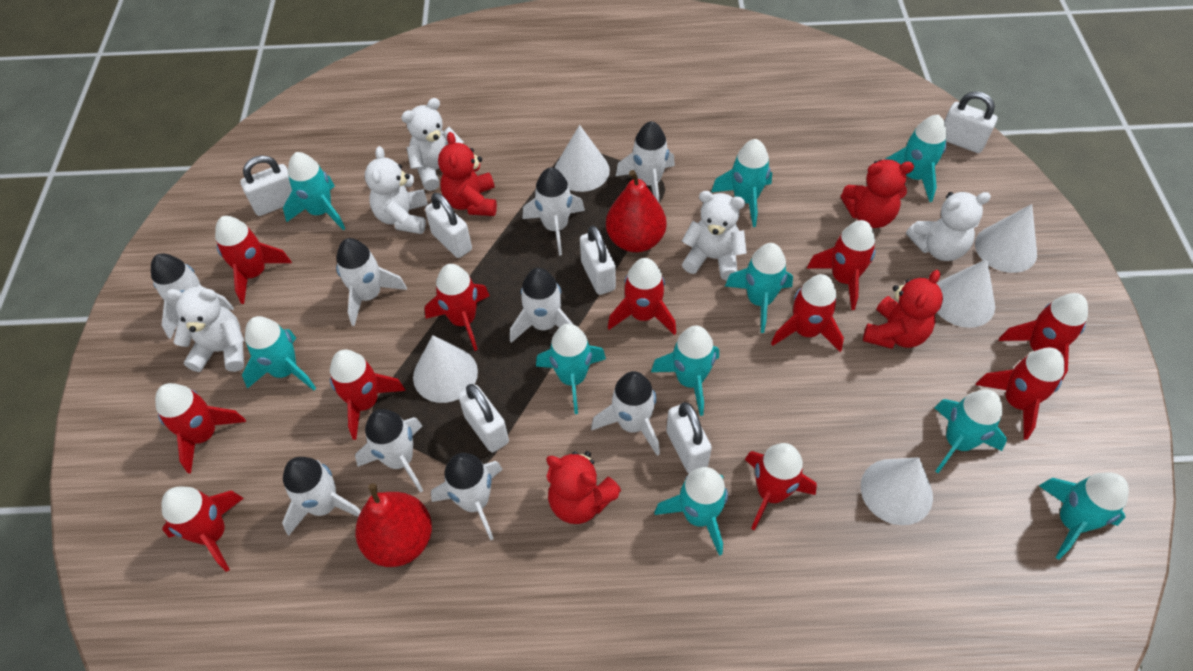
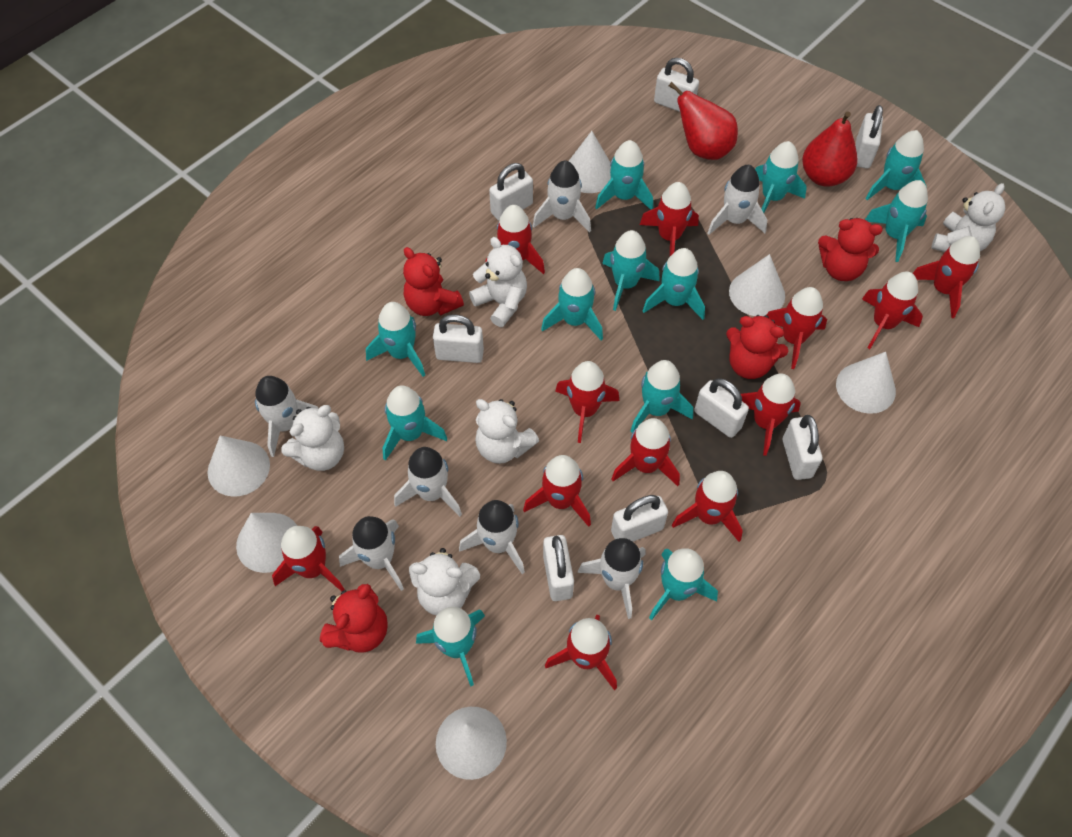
red rocket: 11 -> 12
turquoise rocket: 10 -> 12
white cone: 5 -> 6
white padlock: 6 -> 8
white rocket: 9 -> 7

